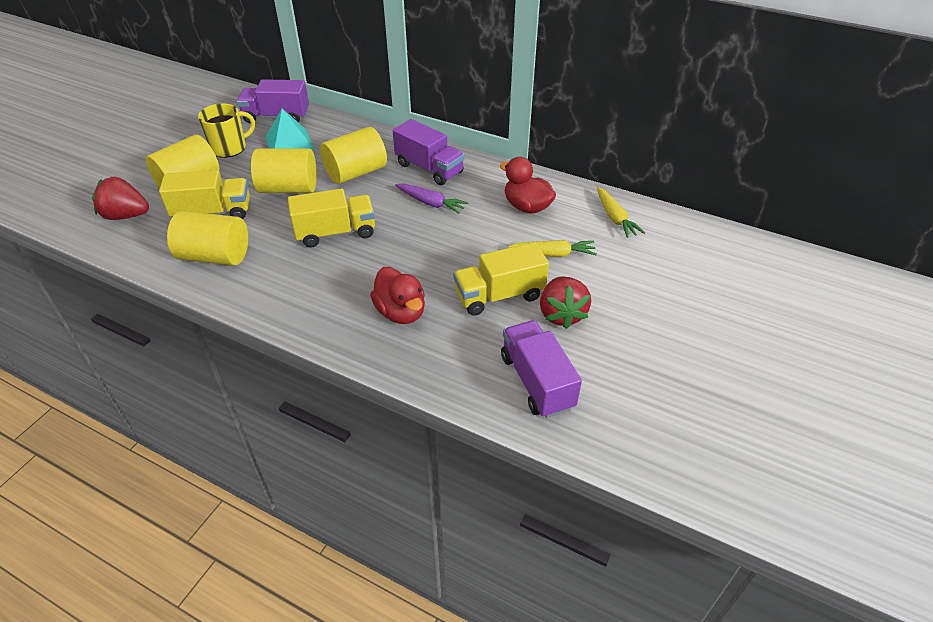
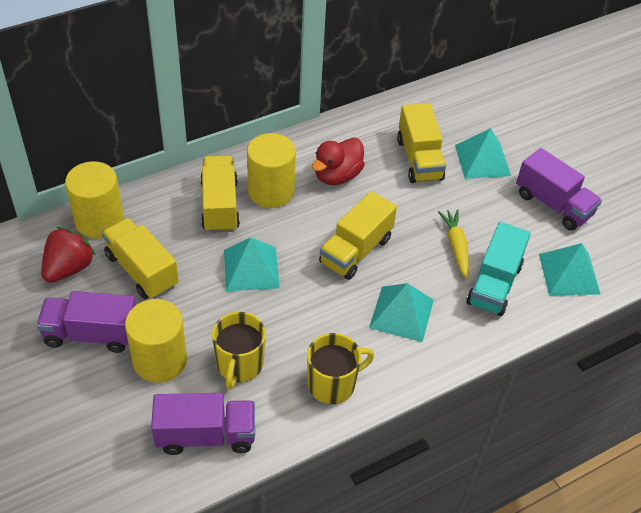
purple carrot: 1 -> 0
red duck: 2 -> 1
red strawberry: 2 -> 1
turquoise pyramid: 1 -> 4
turquoise truck: 0 -> 1
yellow carrot: 2 -> 1
yellow cylinder: 4 -> 3
yellow mug: 1 -> 2
yellow truck: 3 -> 4

